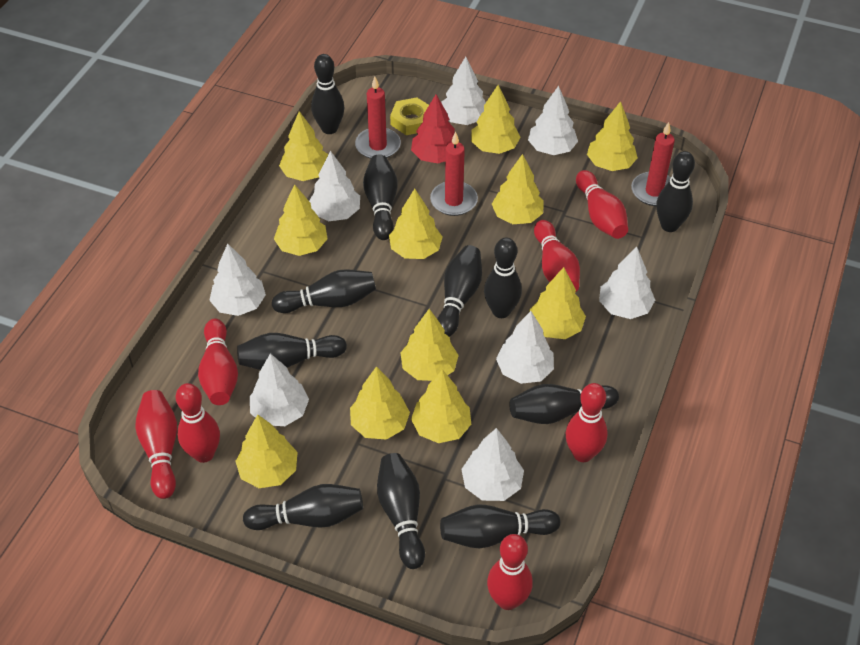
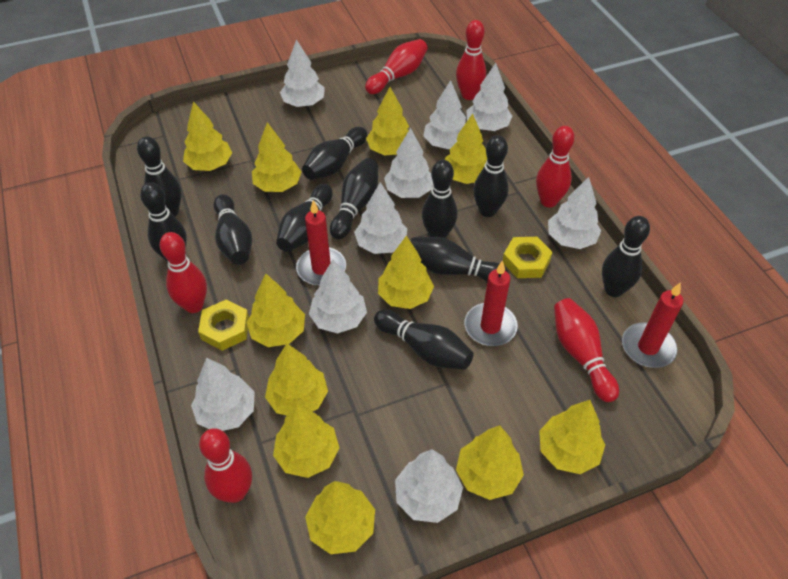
red bowling pin: 7 -> 6
red tree: 1 -> 0
white tree: 8 -> 9
yellow nut: 1 -> 2

